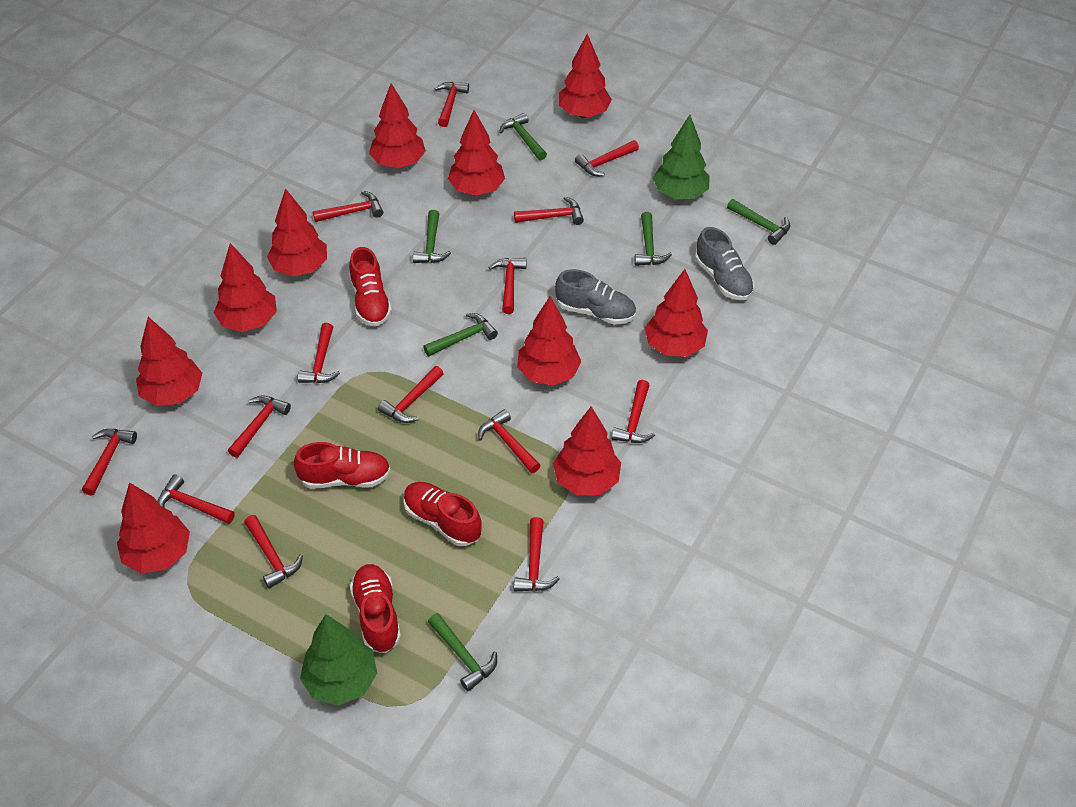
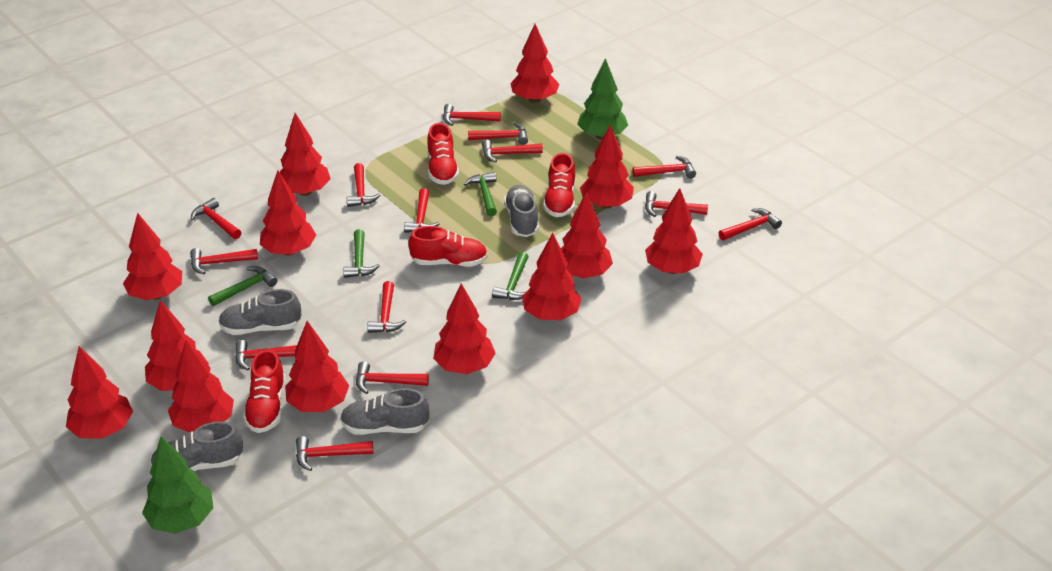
green hammer: 6 -> 4
grey shoe: 2 -> 4
red tree: 10 -> 13

